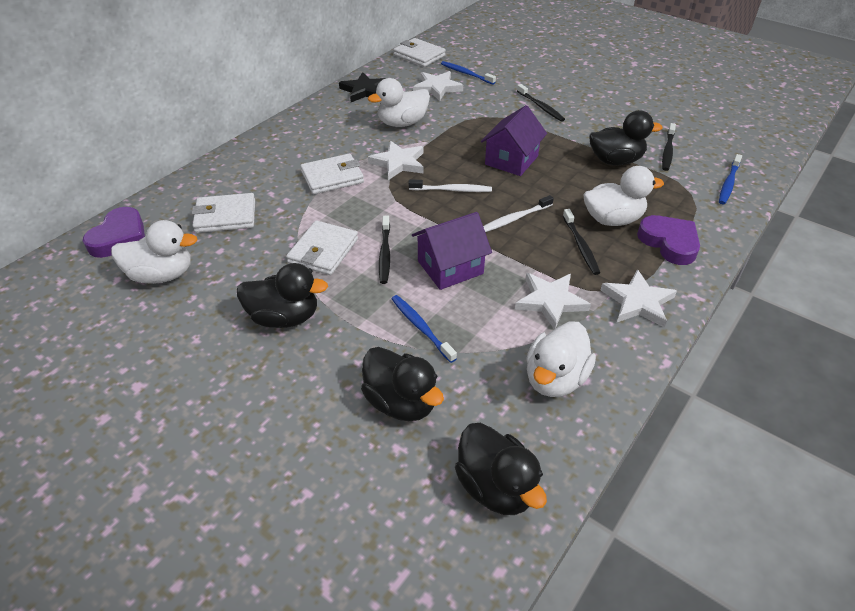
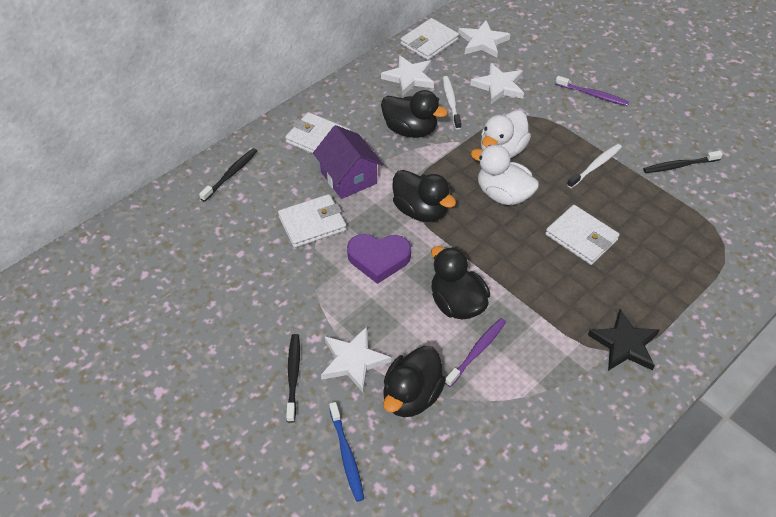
black toothbrush: 4 -> 3
blue toothbrush: 3 -> 1
purple heart: 2 -> 1
purple house: 2 -> 1
purple toothbrush: 0 -> 2
white duck: 4 -> 2

